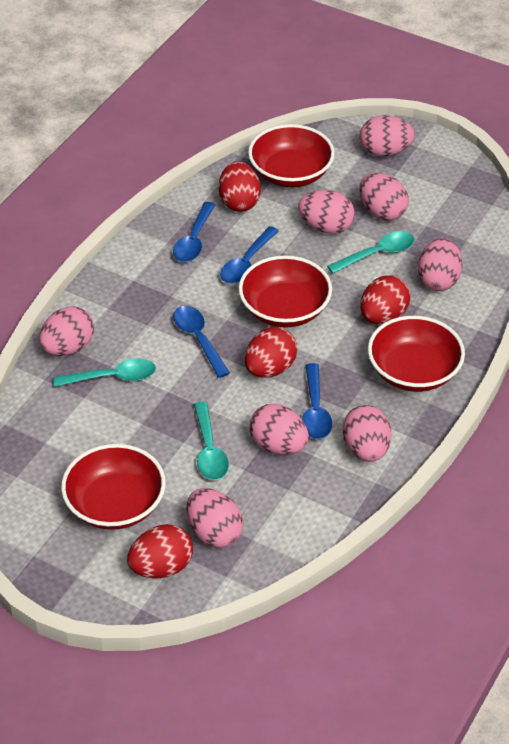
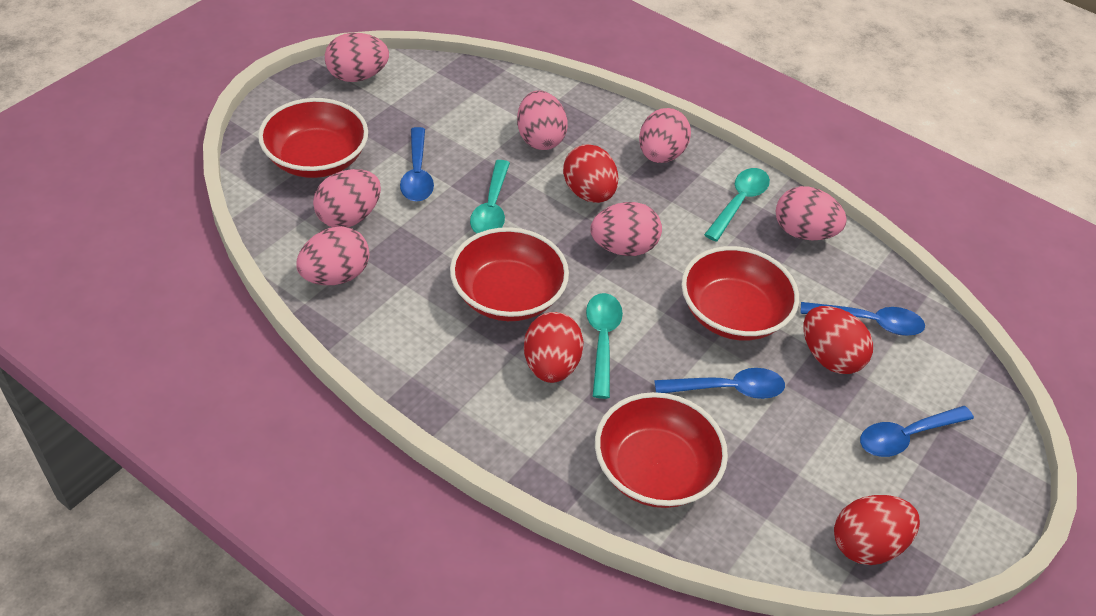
pink egg: 8 -> 7

